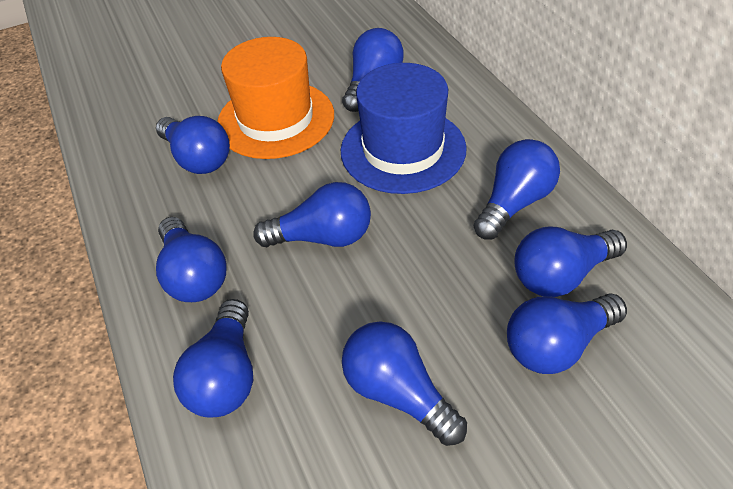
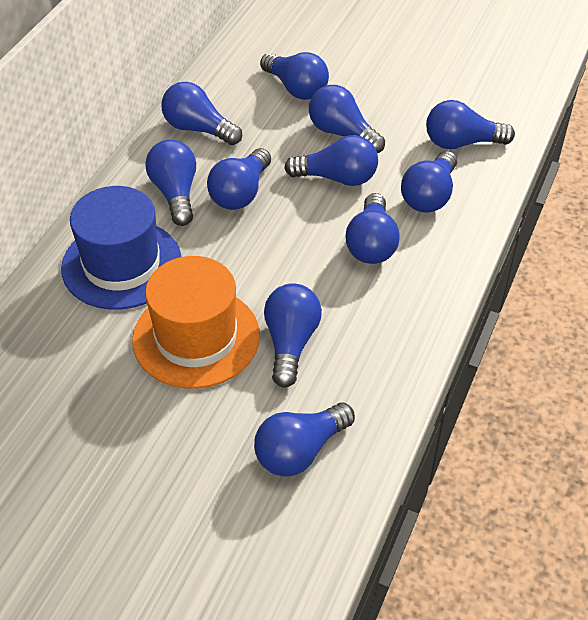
blue light bulb: 9 -> 11

